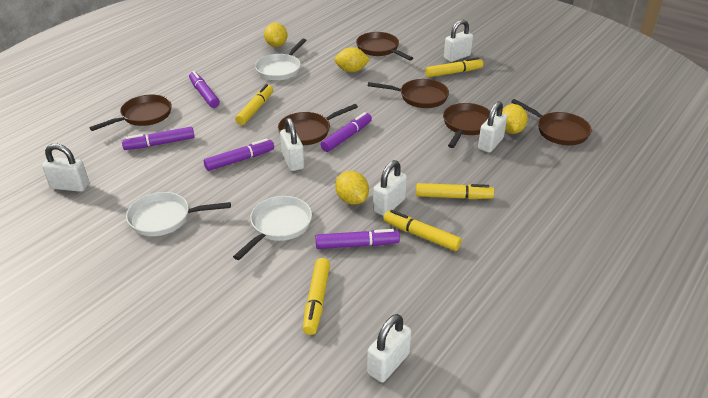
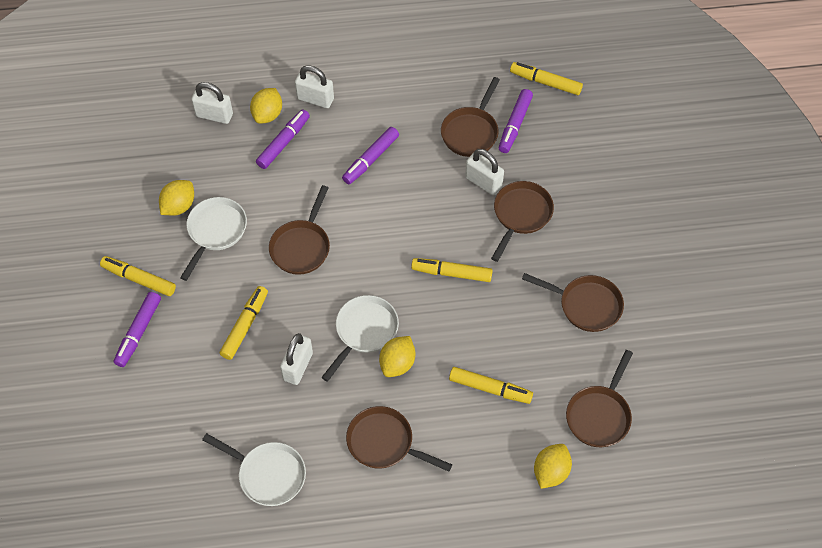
purple marker: 5 -> 4
white padlock: 6 -> 4

